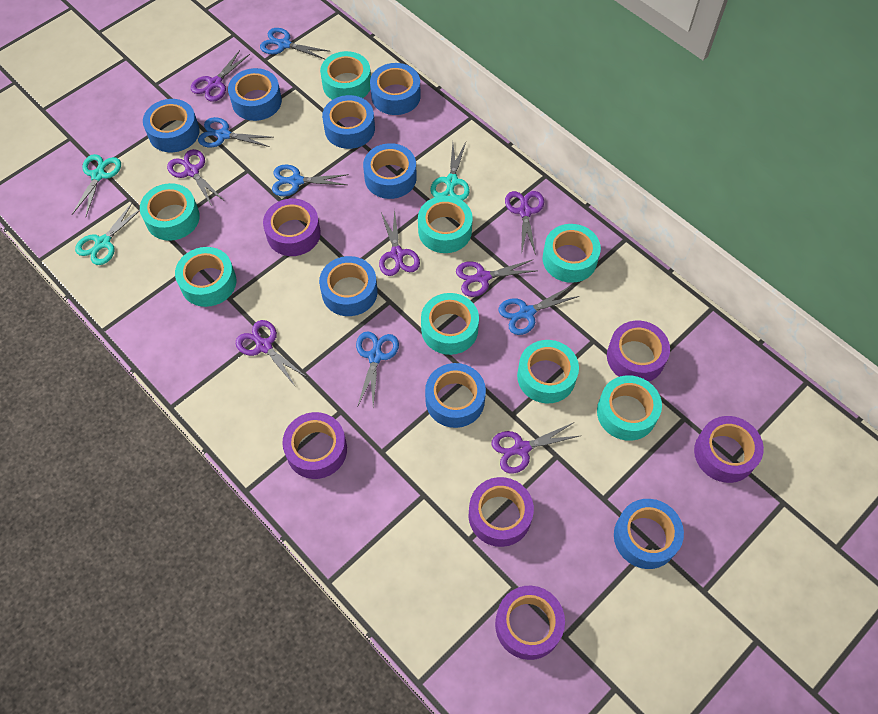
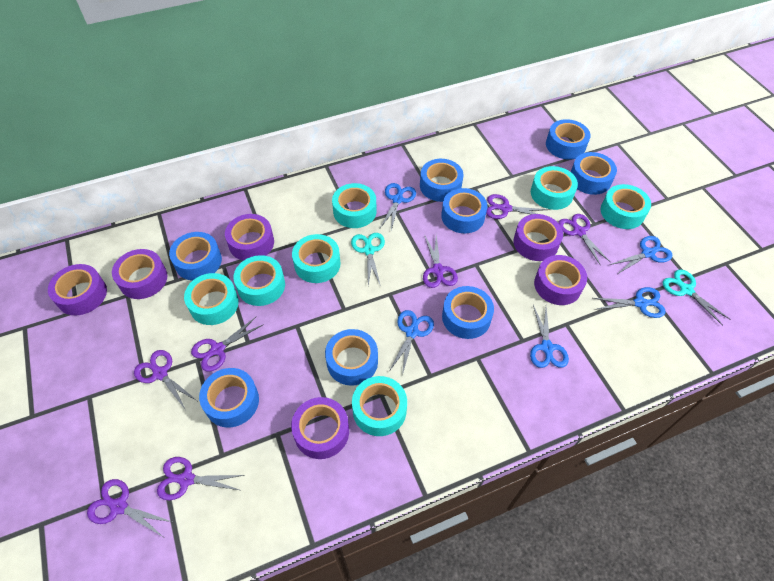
turquoise scissors: 3 -> 2
turquoise tape: 8 -> 7

